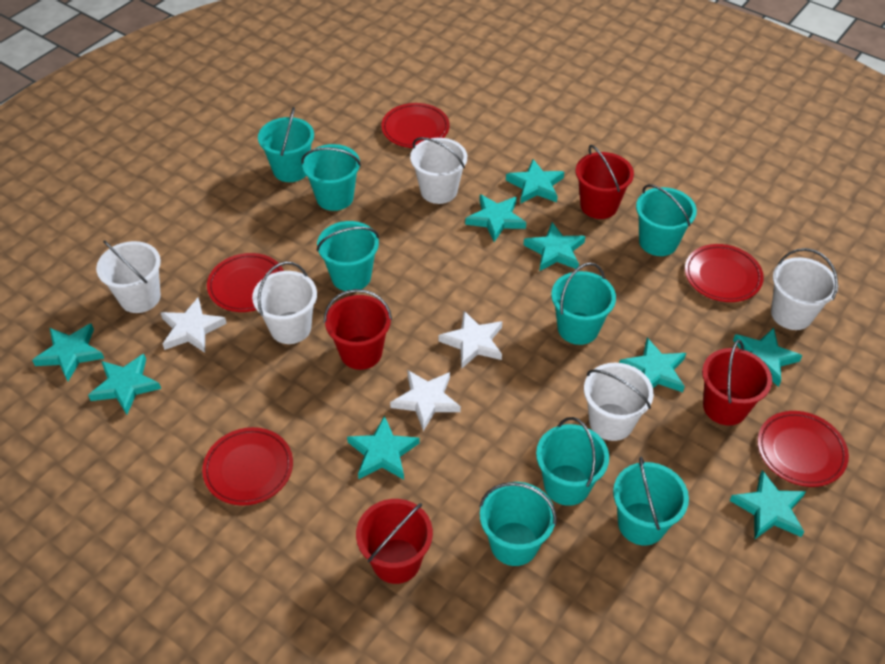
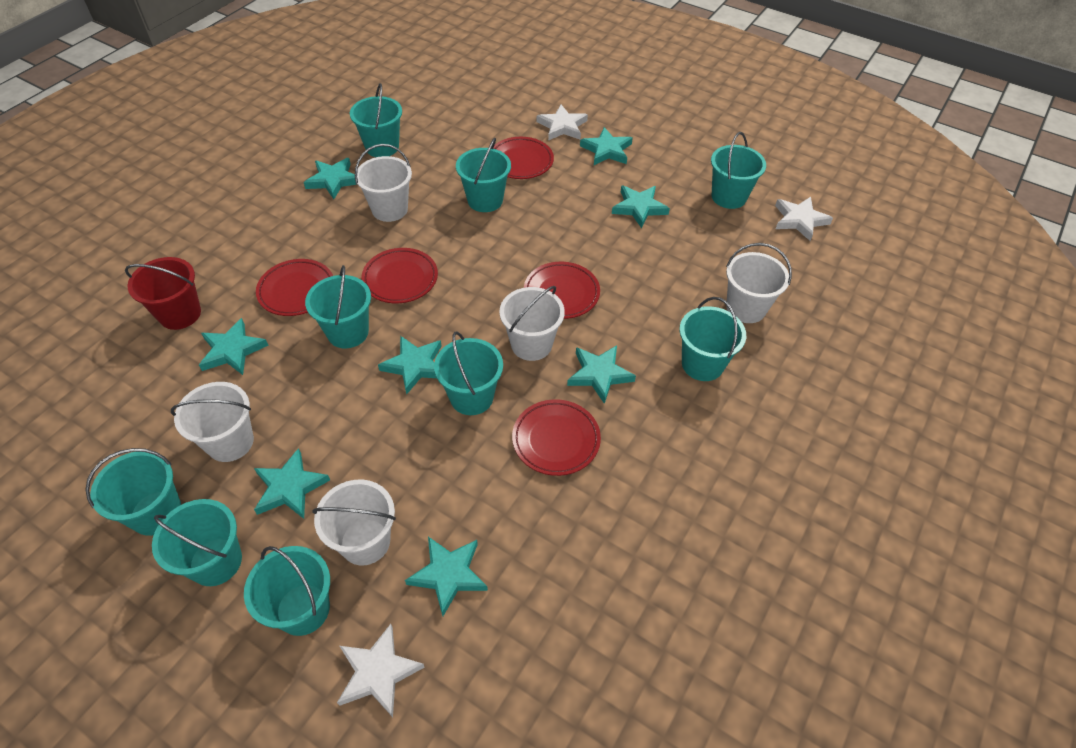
red bucket: 4 -> 1
turquoise bucket: 8 -> 9
turquoise star: 9 -> 8

